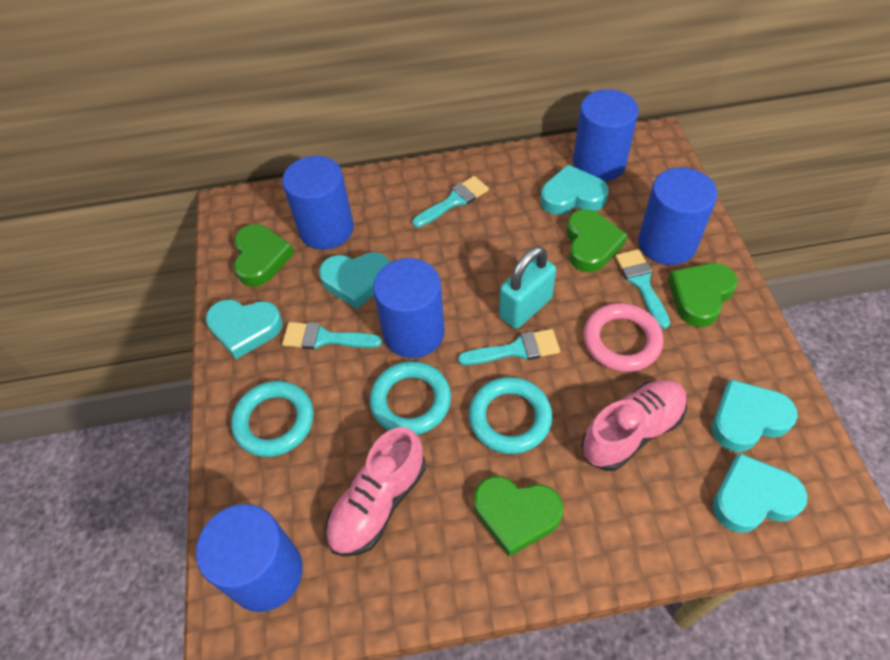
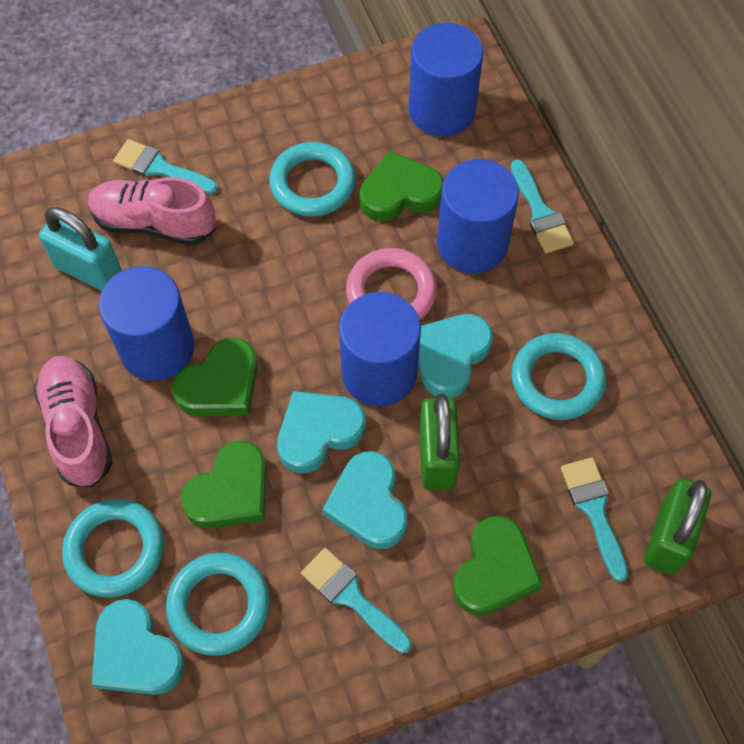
blue cylinder: 5 -> 4
green padlock: 0 -> 2
turquoise heart: 5 -> 4
turquoise ring: 3 -> 4

